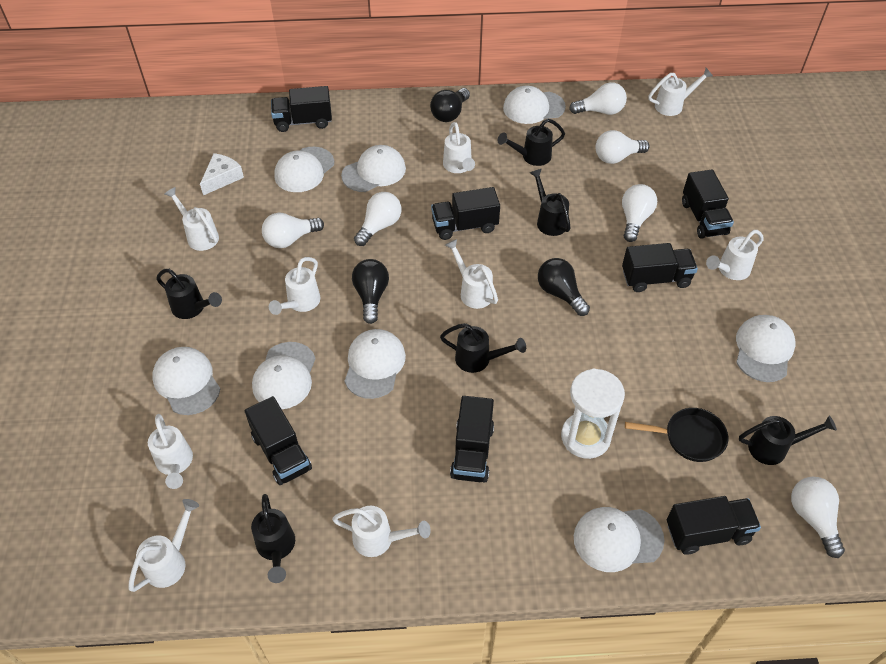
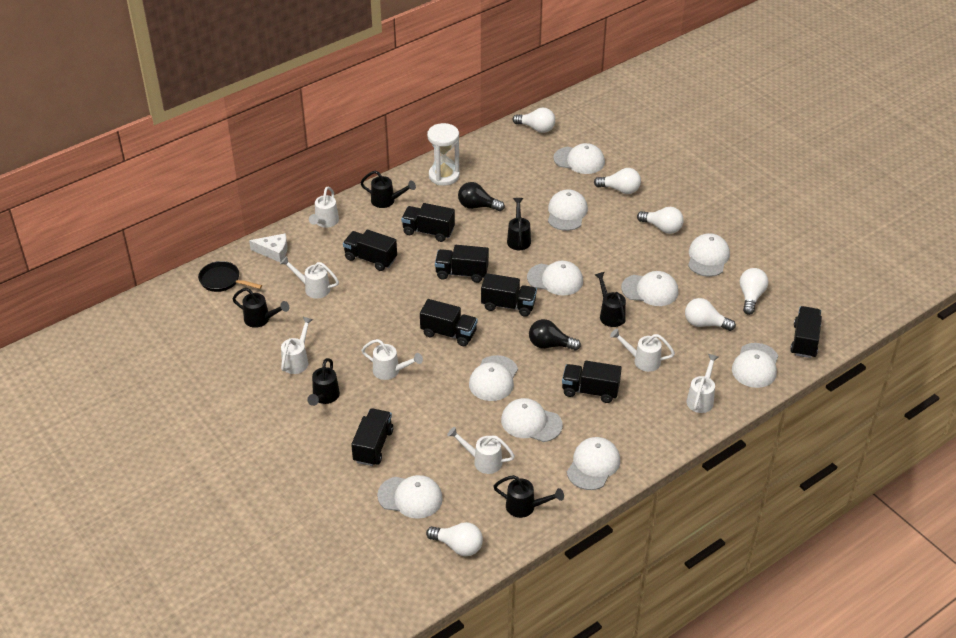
black light bulb: 3 -> 2
black truck: 7 -> 8
white cap: 8 -> 10
white watering can: 9 -> 7

